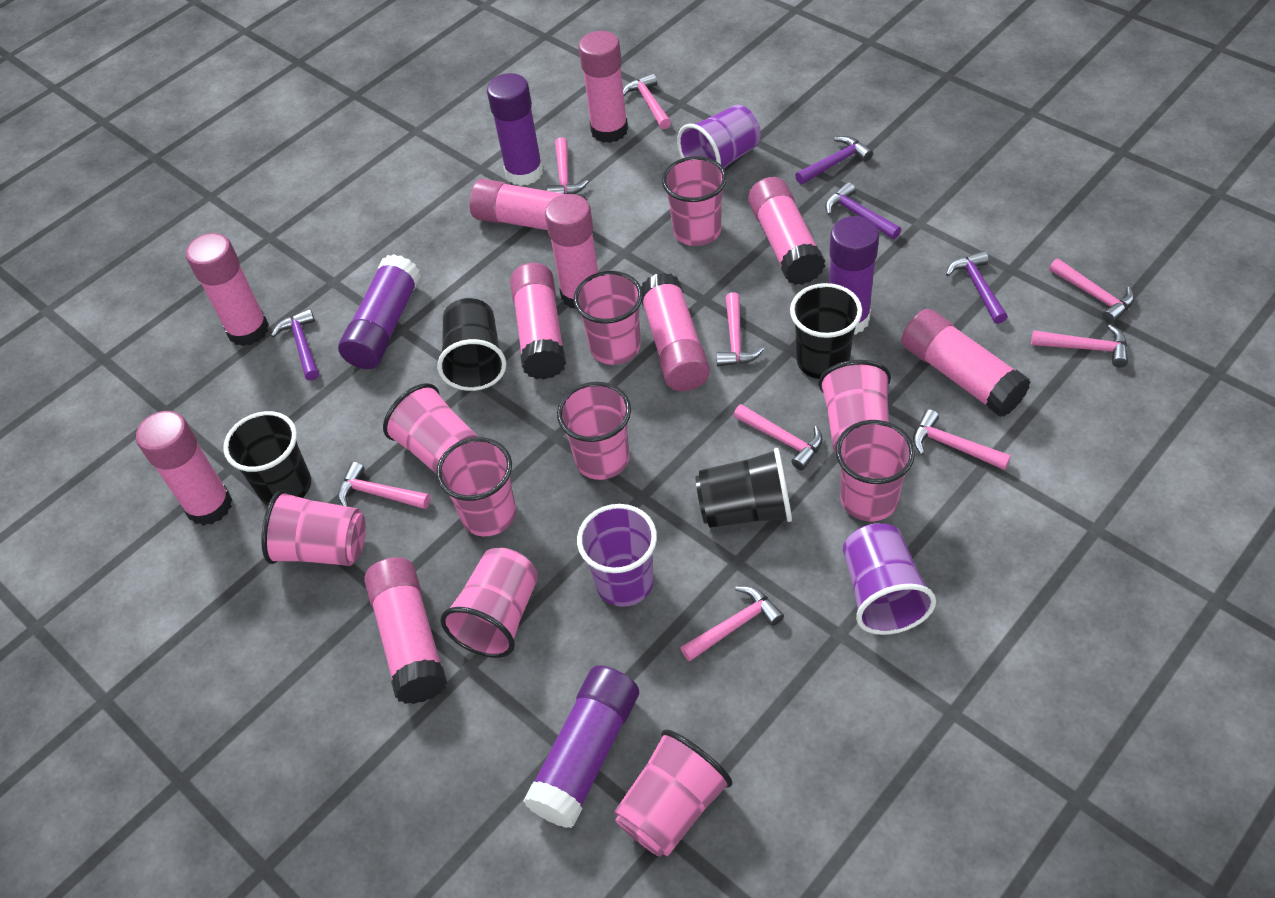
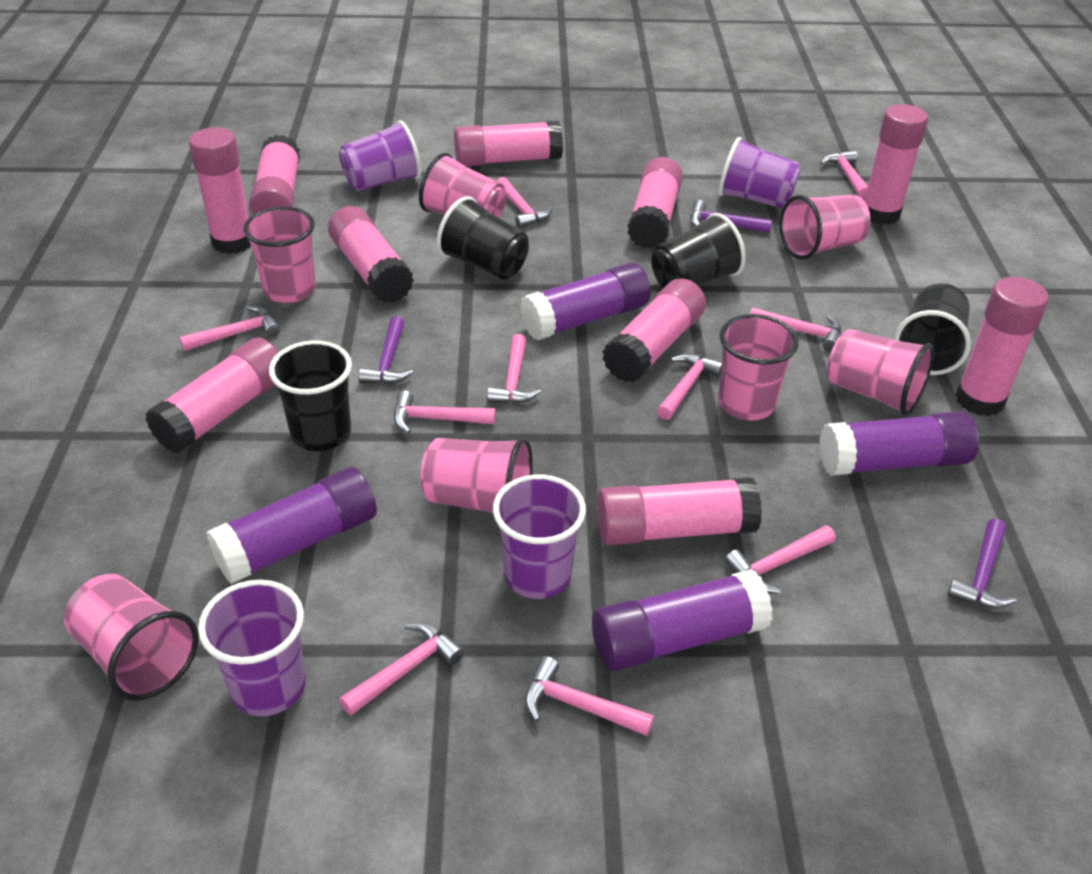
pink cup: 10 -> 7
pink hammer: 9 -> 10
purple cup: 3 -> 4
purple hammer: 4 -> 3

